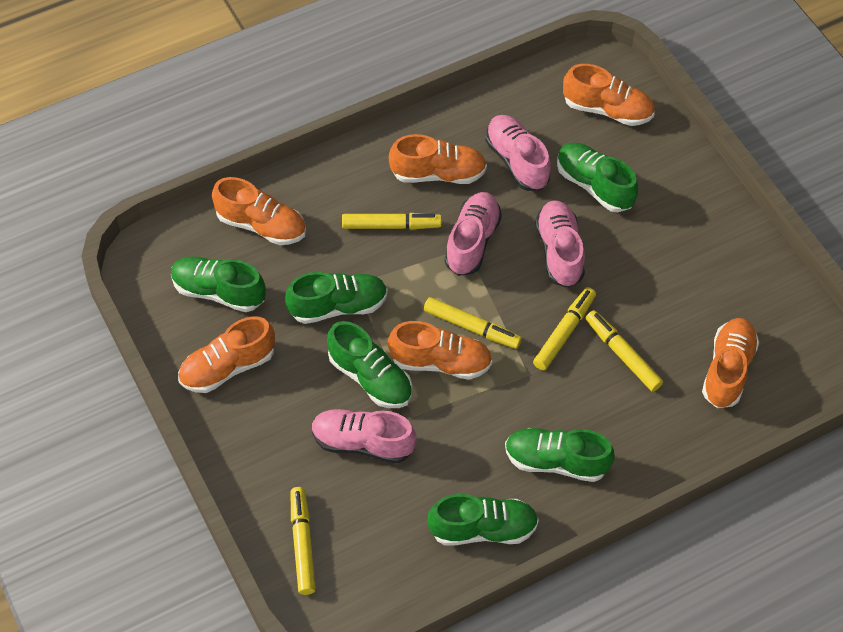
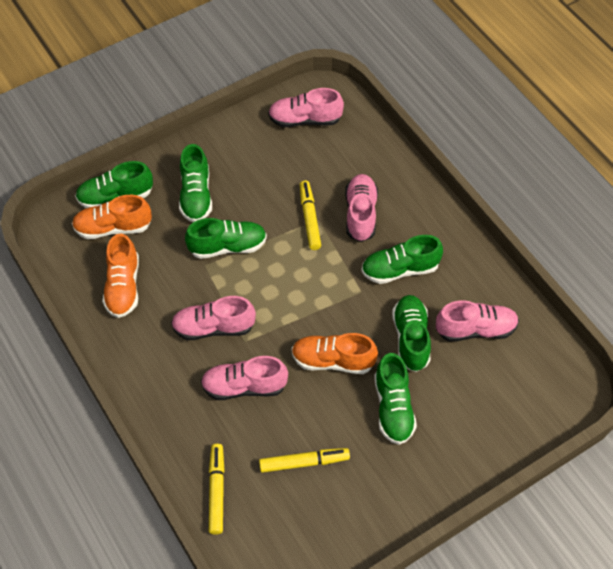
orange shoe: 6 -> 3
pink shoe: 4 -> 5
yellow marker: 5 -> 3

